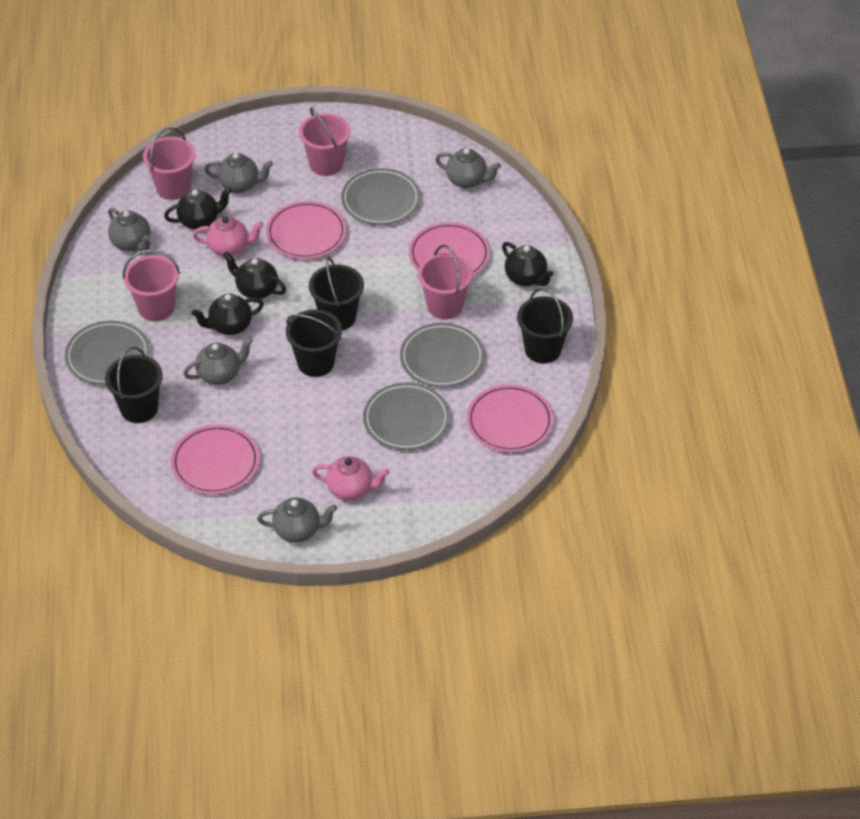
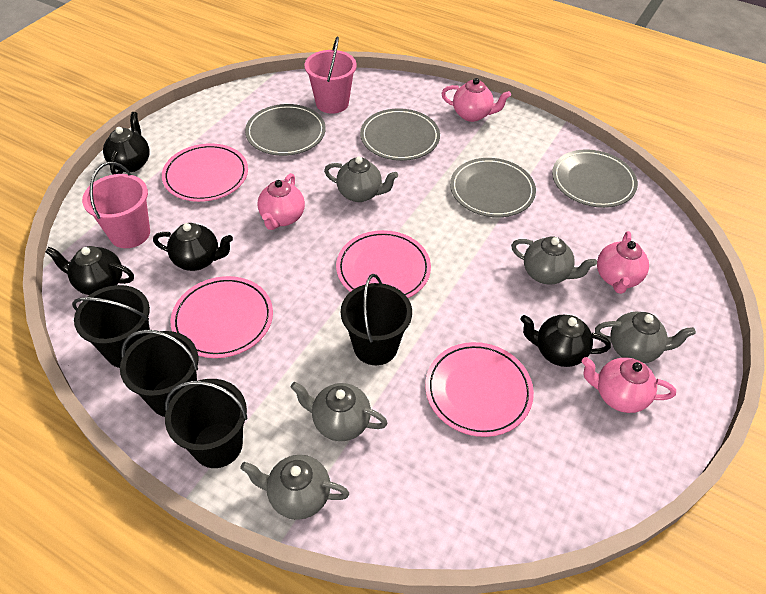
pink bucket: 4 -> 2
pink teapot: 2 -> 4

